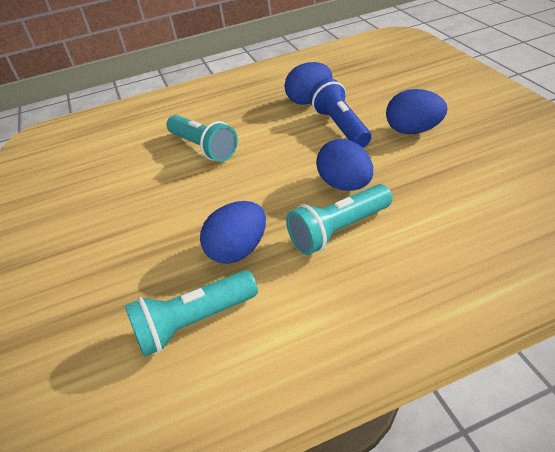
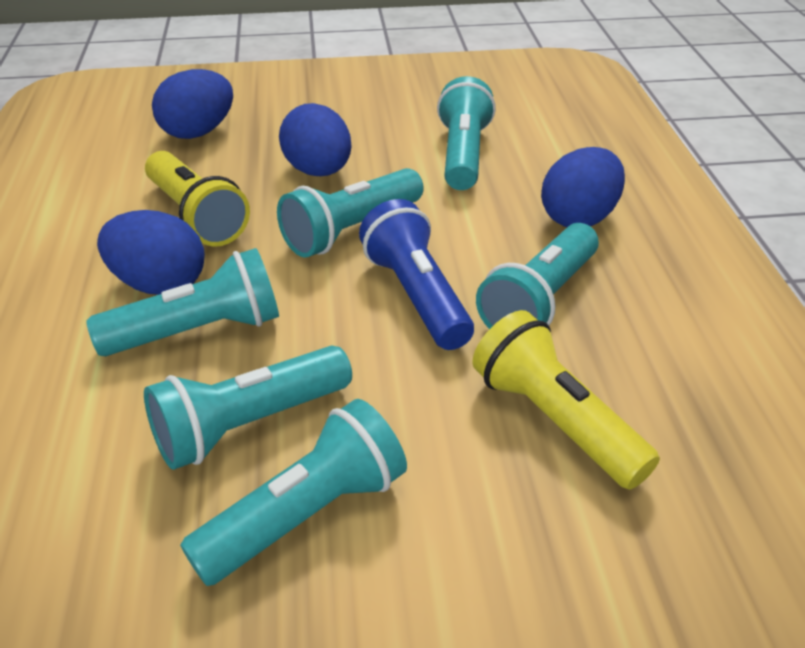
turquoise flashlight: 3 -> 6
yellow flashlight: 0 -> 2

